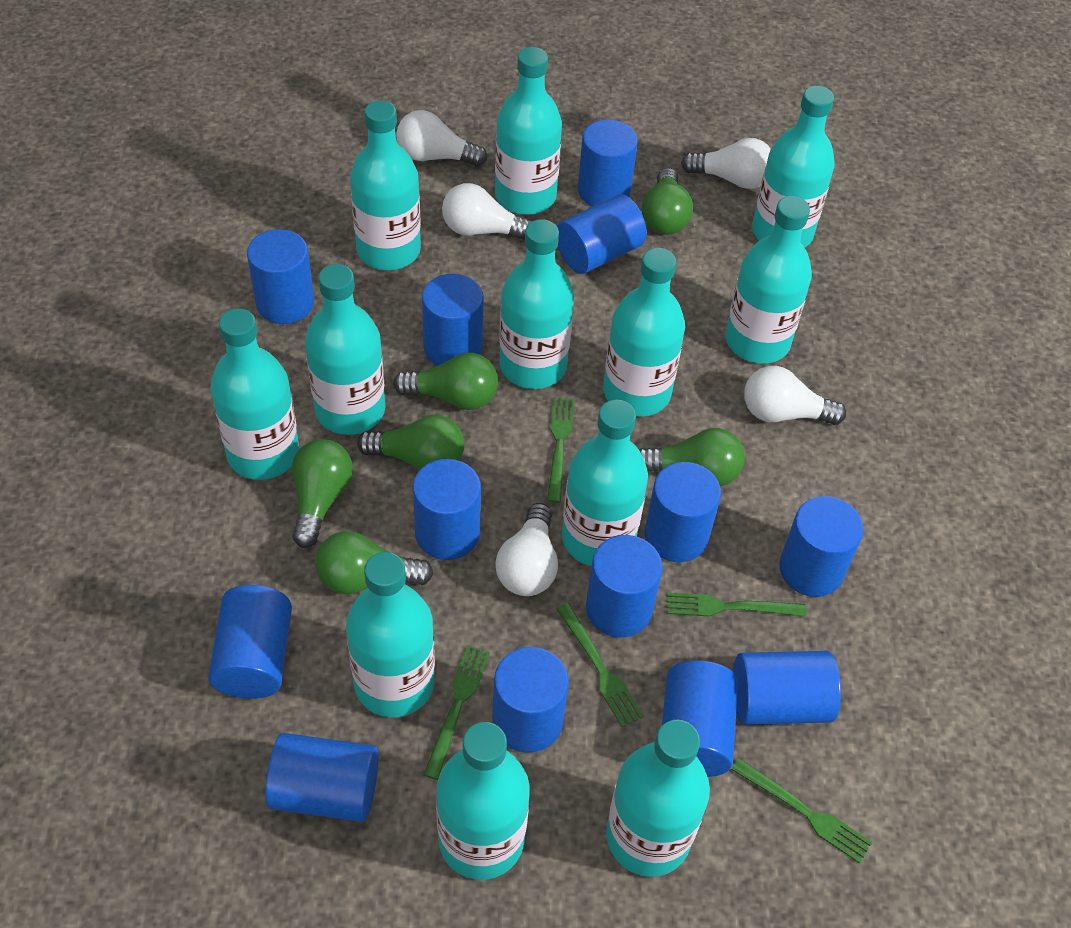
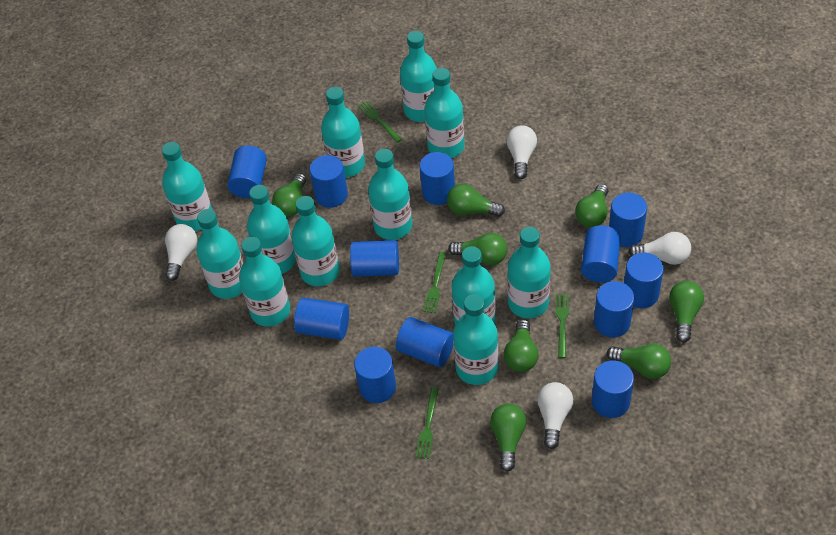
blue cylinder: 13 -> 12
green fork: 5 -> 4
green light bulb: 6 -> 8
white light bulb: 5 -> 4

